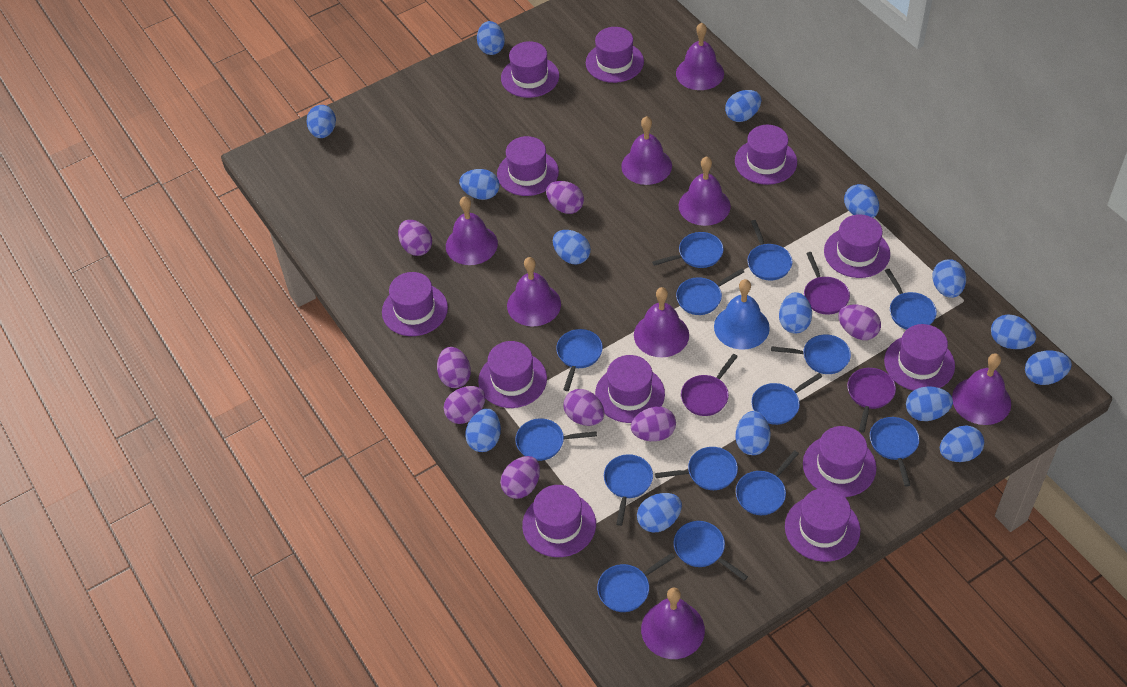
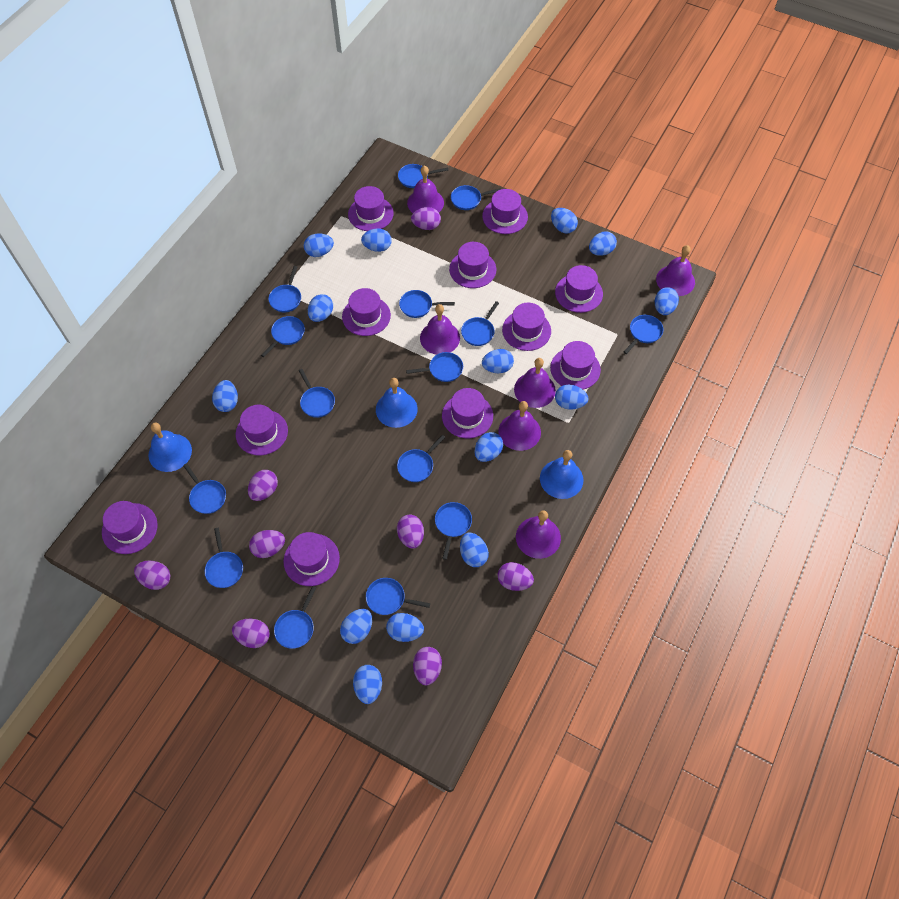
blue bell: 1 -> 3
blue egg: 15 -> 14
blue pan: 14 -> 15
purple bell: 8 -> 6
purple hat: 12 -> 11
purple pan: 3 -> 0

